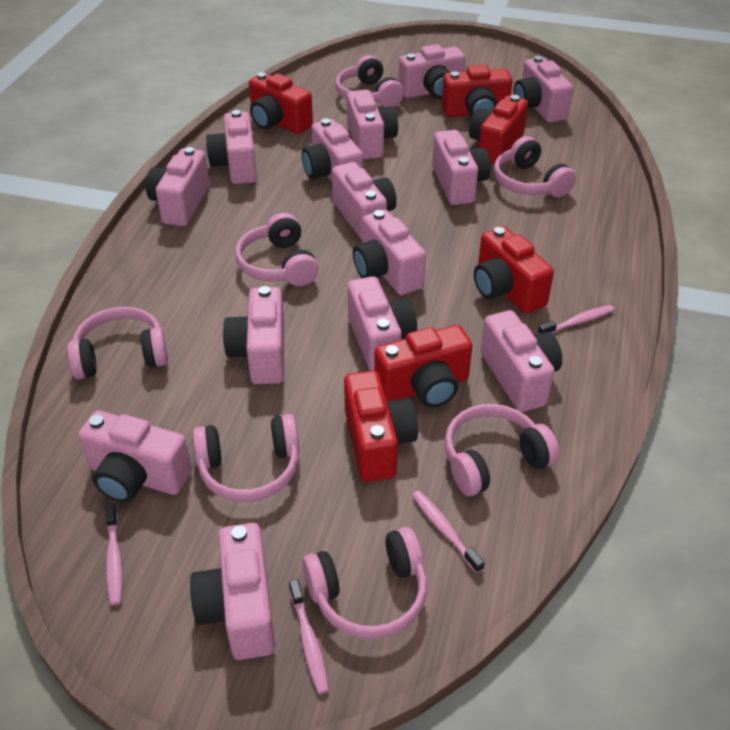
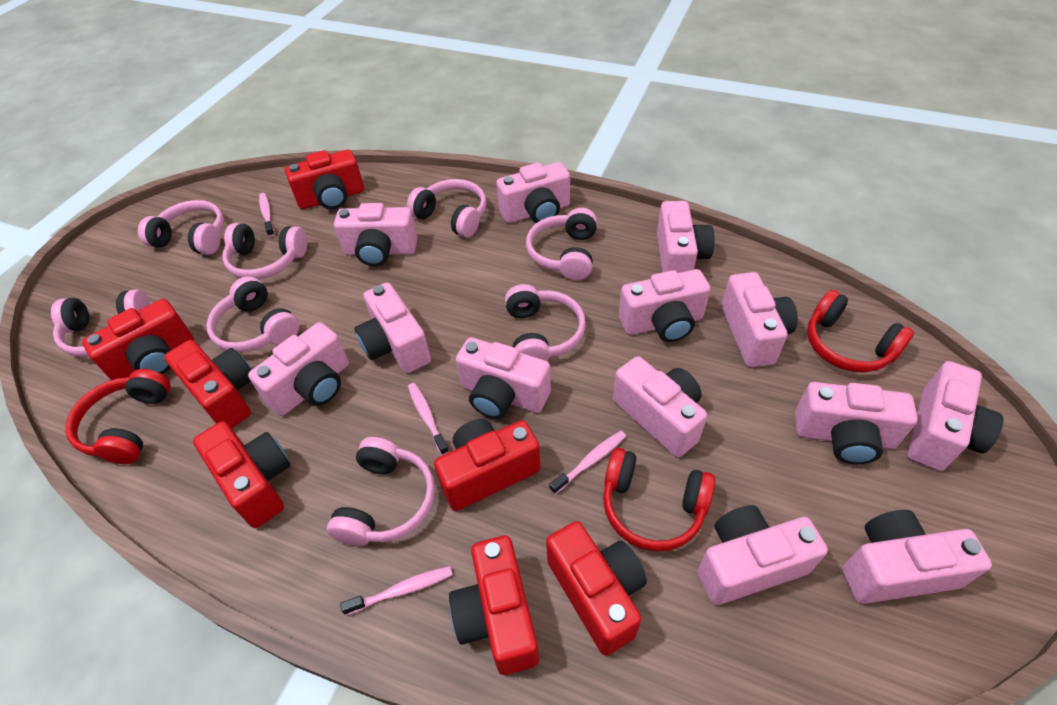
pink camera: 14 -> 13
pink headphones: 7 -> 8
red camera: 6 -> 7
red headphones: 0 -> 3

